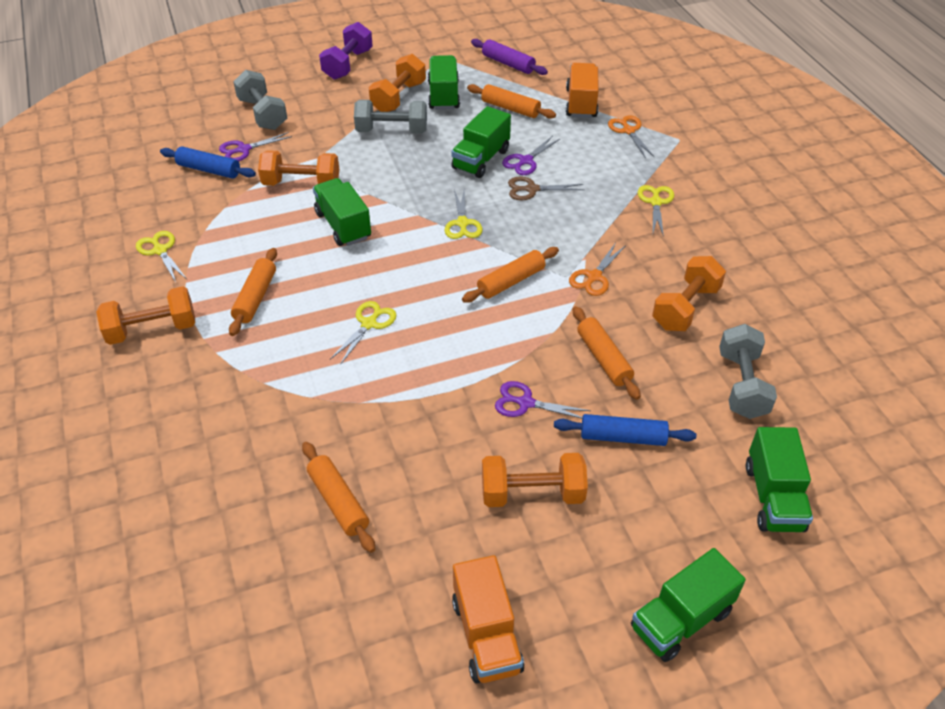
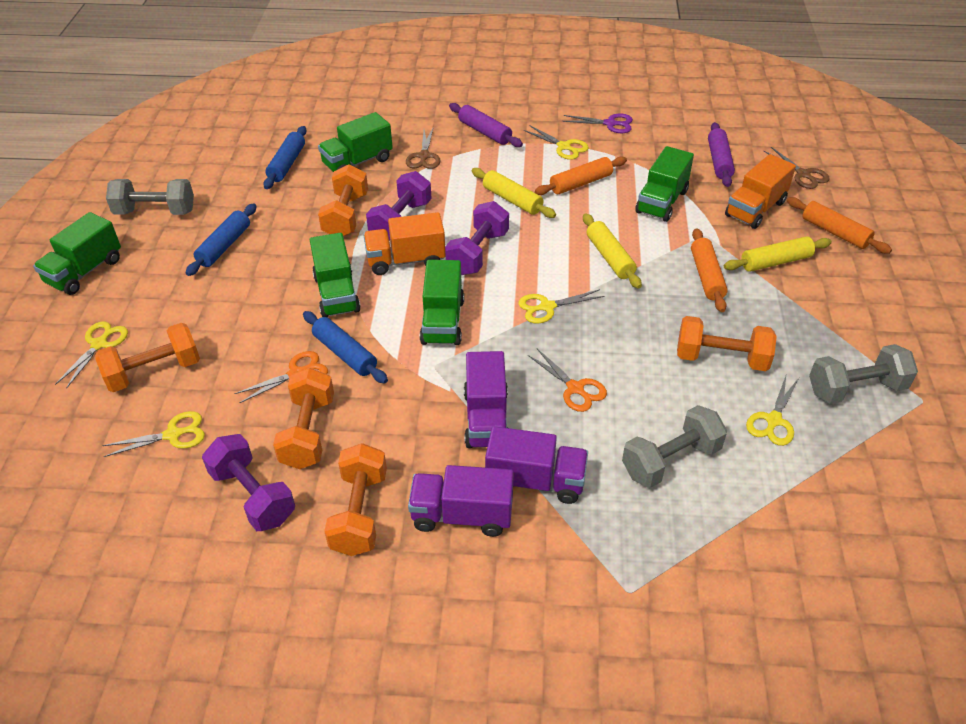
blue rolling pin: 2 -> 3
brown scissors: 1 -> 2
orange rolling pin: 5 -> 3
purple dumbbell: 1 -> 3
purple rolling pin: 1 -> 2
purple scissors: 3 -> 1
purple truck: 0 -> 3
yellow rolling pin: 0 -> 3
yellow scissors: 4 -> 5

